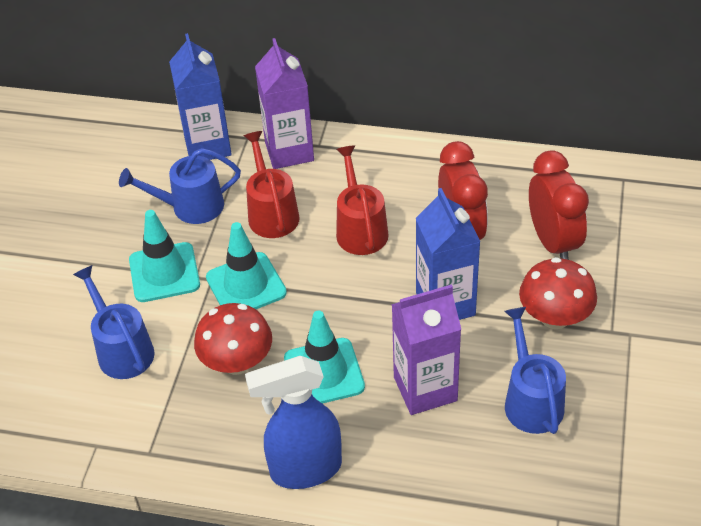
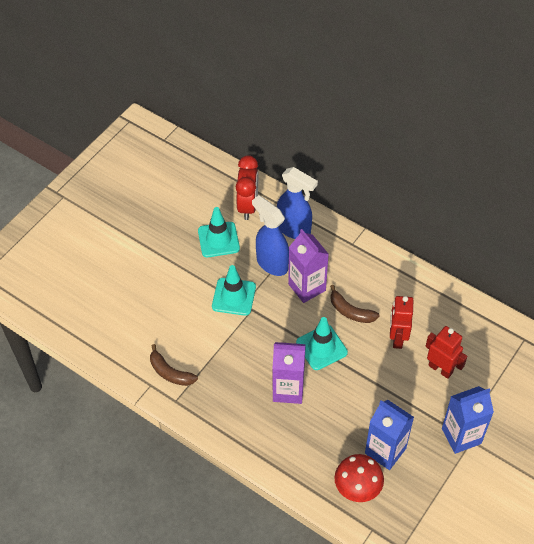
blue spray bottle: 1 -> 2
blue watering can: 3 -> 0
brown banana: 0 -> 2
red clock: 2 -> 1
red mushroom: 2 -> 1
red robot: 0 -> 2
red watering can: 2 -> 0

